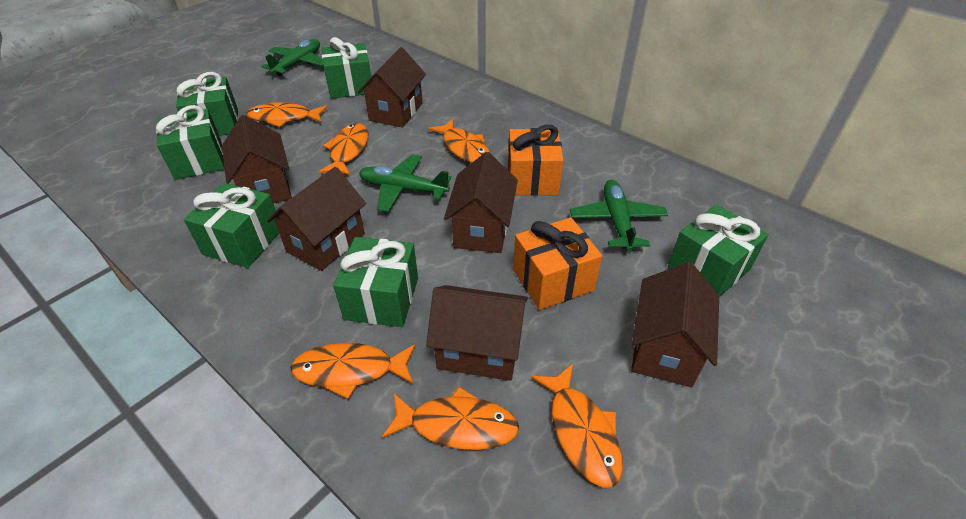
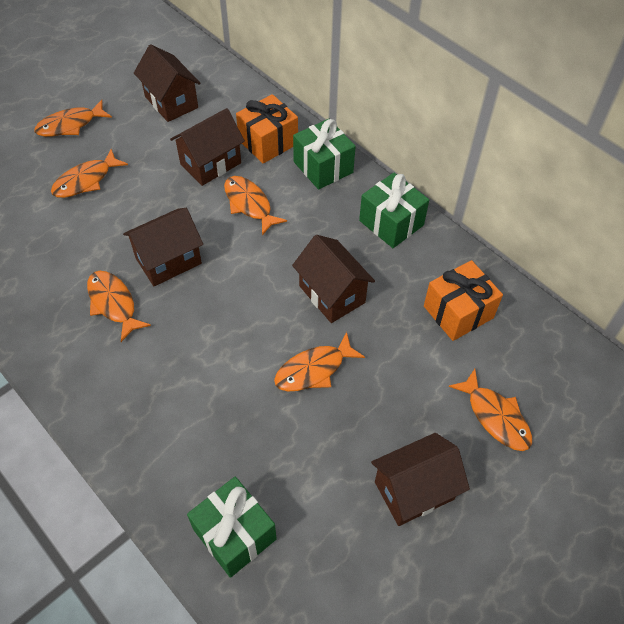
brown house: 6 -> 5
green gift: 6 -> 3
green plane: 3 -> 0

